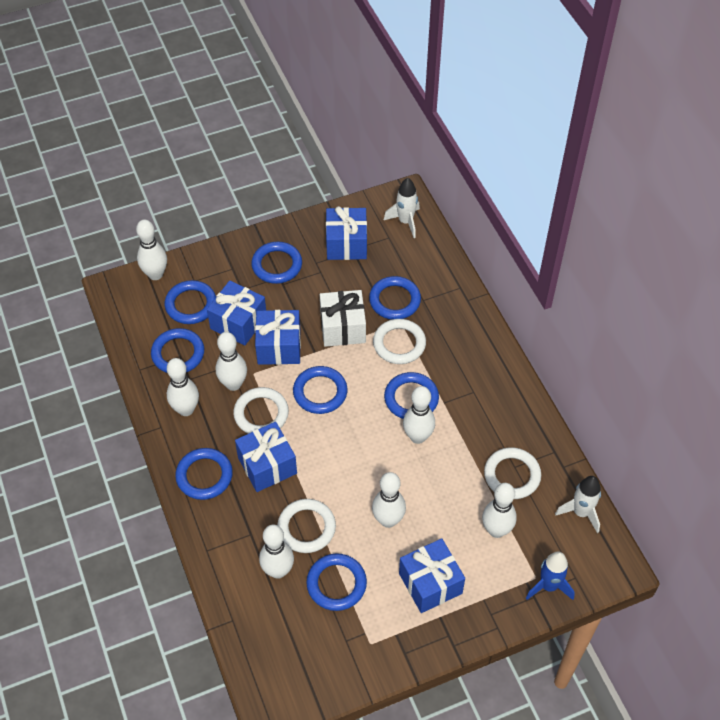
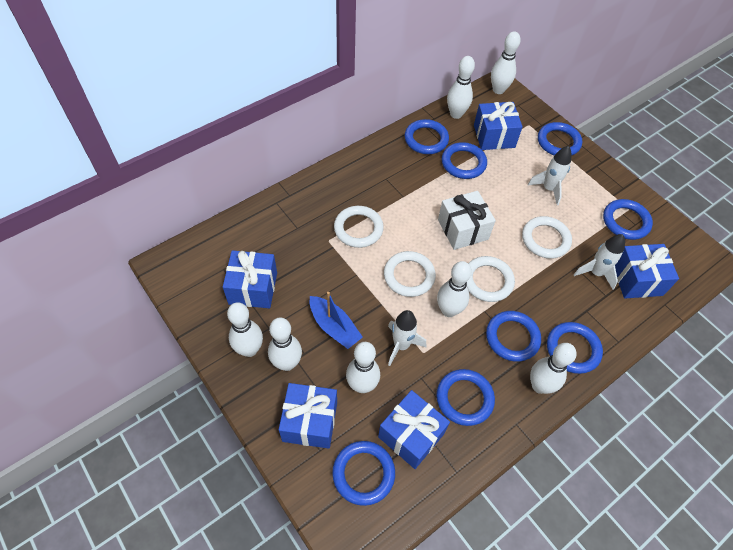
blue boat: 0 -> 1
blue rocket: 1 -> 0
white rocket: 2 -> 3

